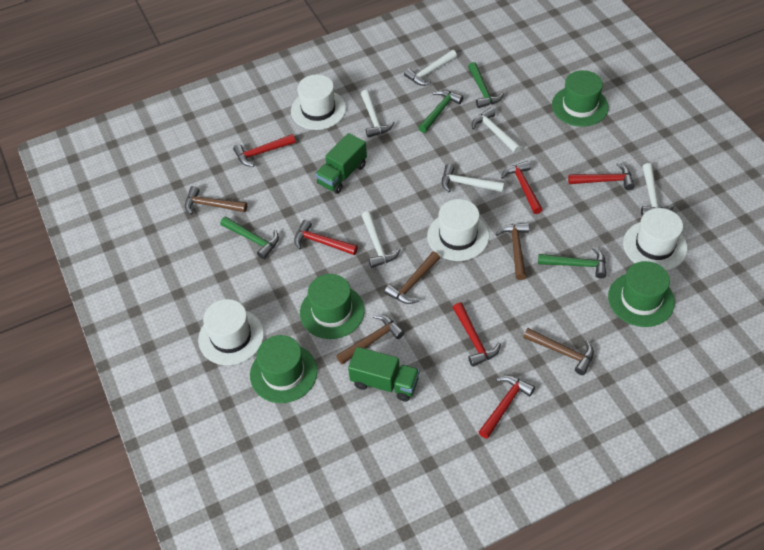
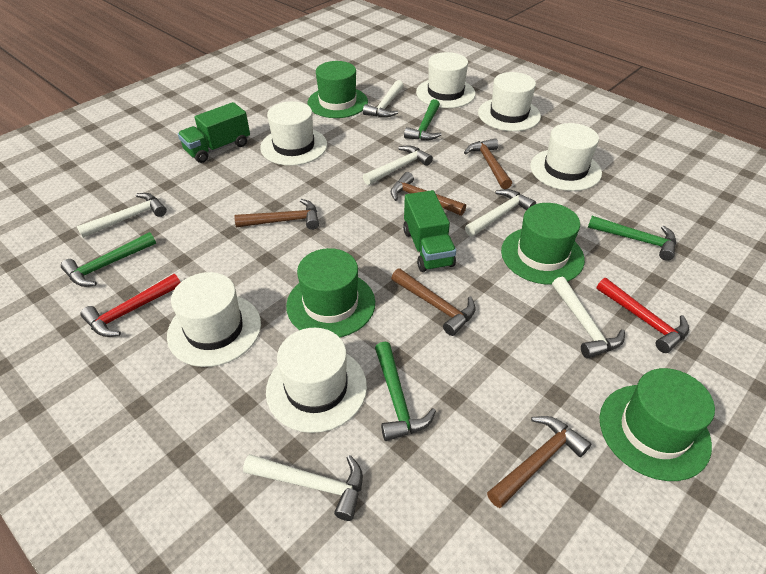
red hammer: 6 -> 2
white hat: 4 -> 6

